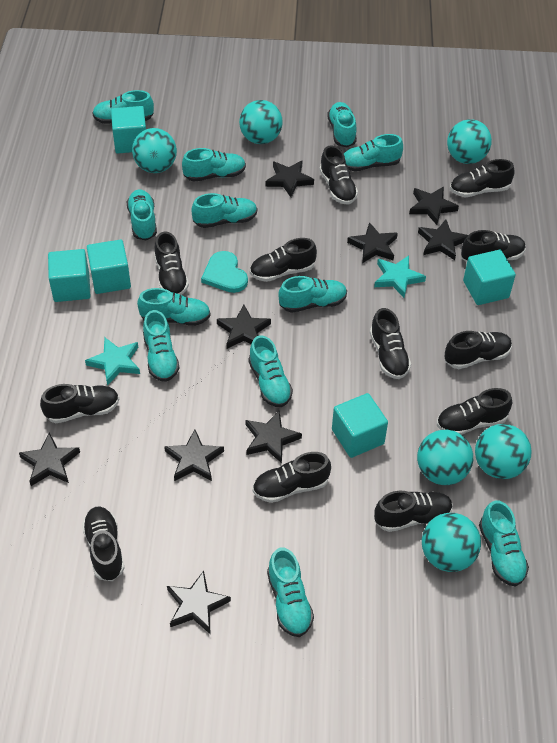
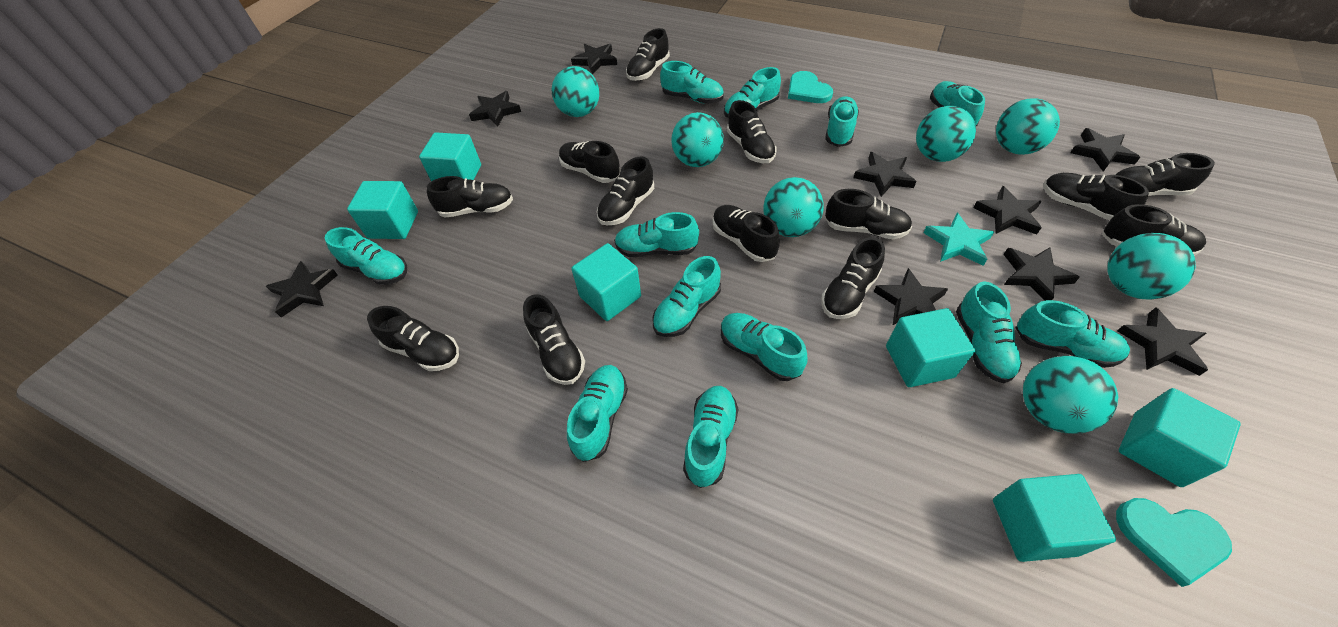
black shoe: 12 -> 13
turquoise ball: 6 -> 7
turquoise cube: 5 -> 6
turquoise heart: 1 -> 2
turquoise star: 2 -> 1

